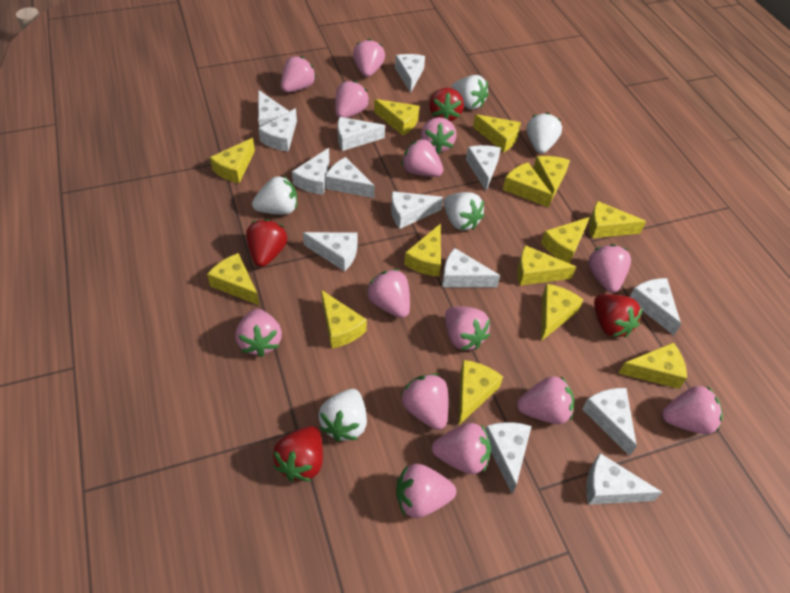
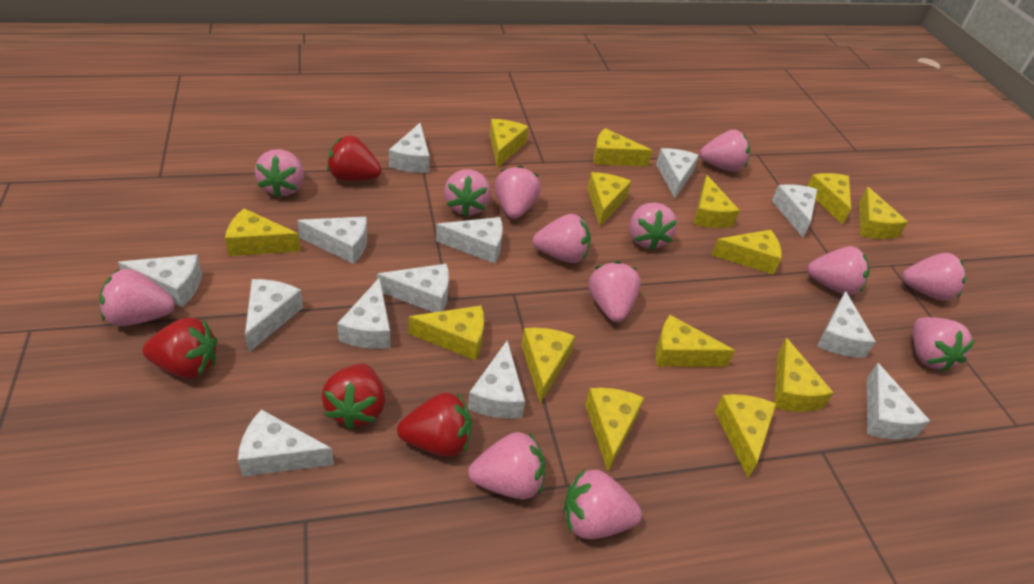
pink strawberry: 14 -> 13
white cheese: 14 -> 13
white strawberry: 5 -> 0

